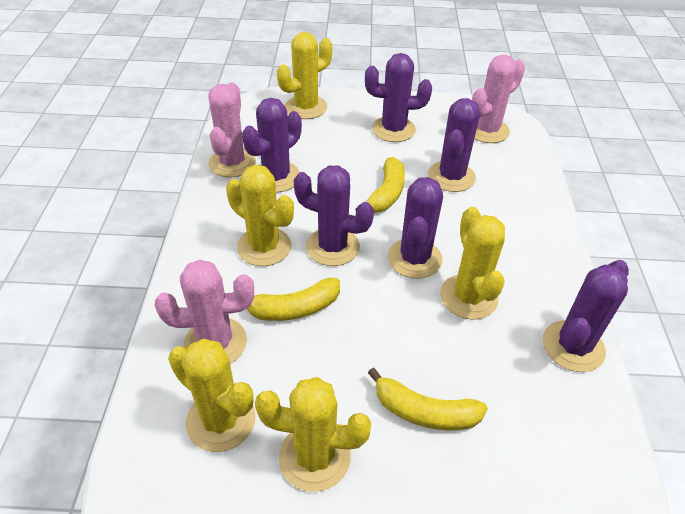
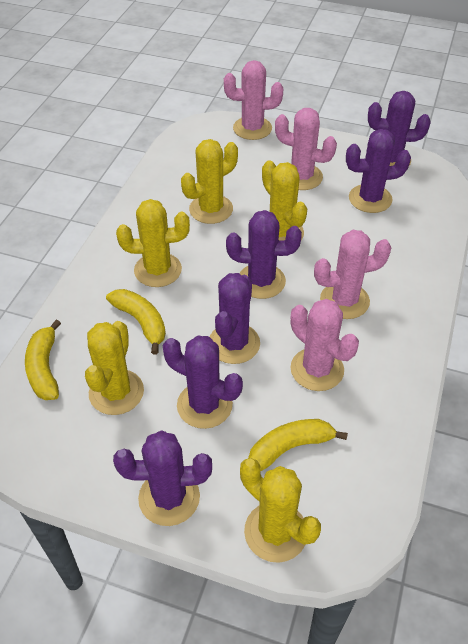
pink cactus: 3 -> 4

